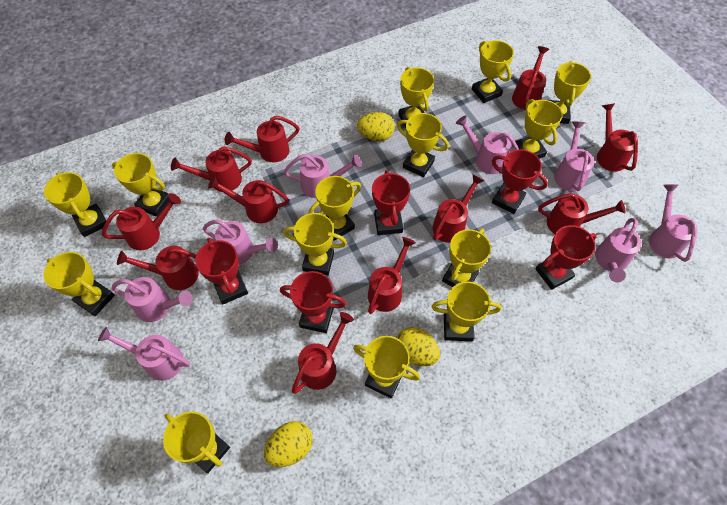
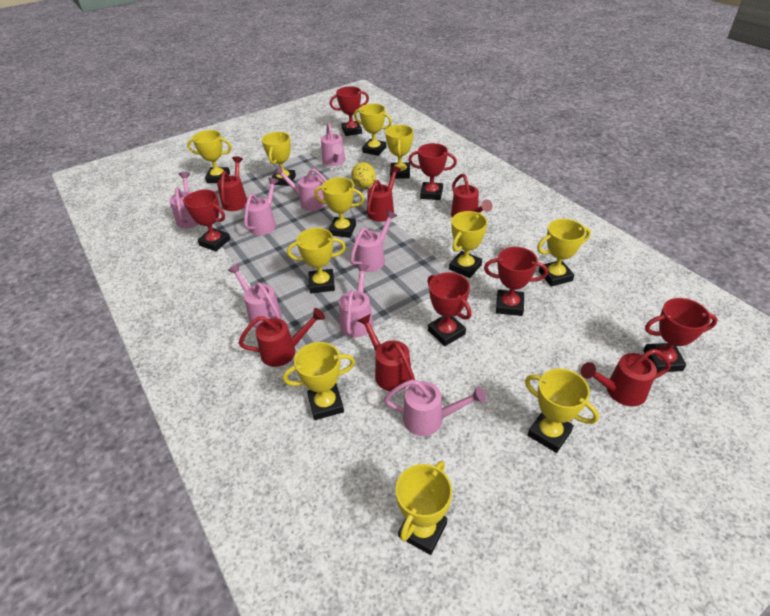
red trophy: 5 -> 6
red watering can: 11 -> 6
yellow egg: 3 -> 1
yellow trophy: 14 -> 11

